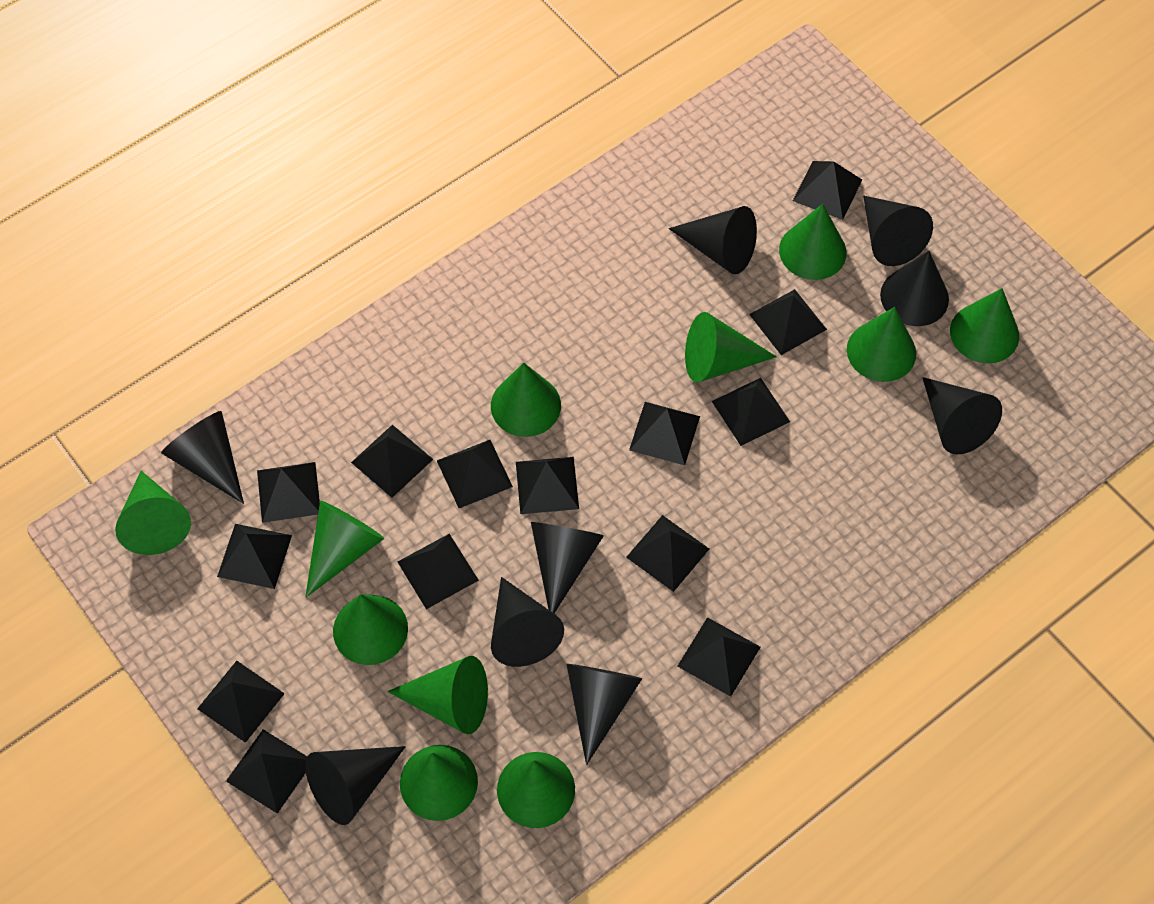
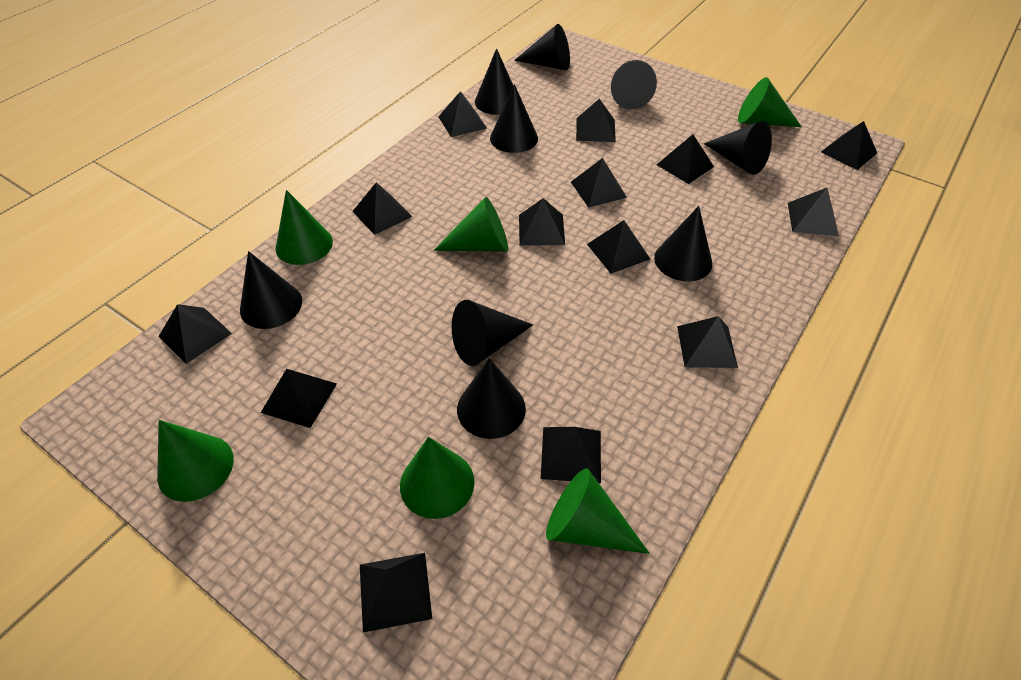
green cone: 11 -> 6

